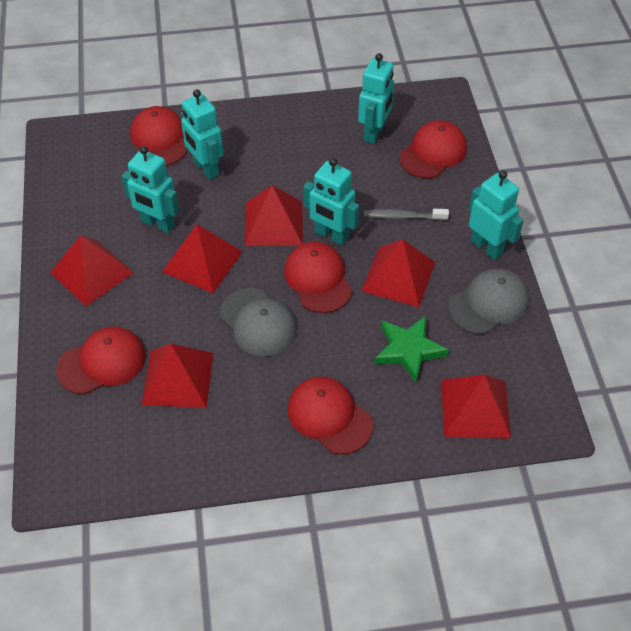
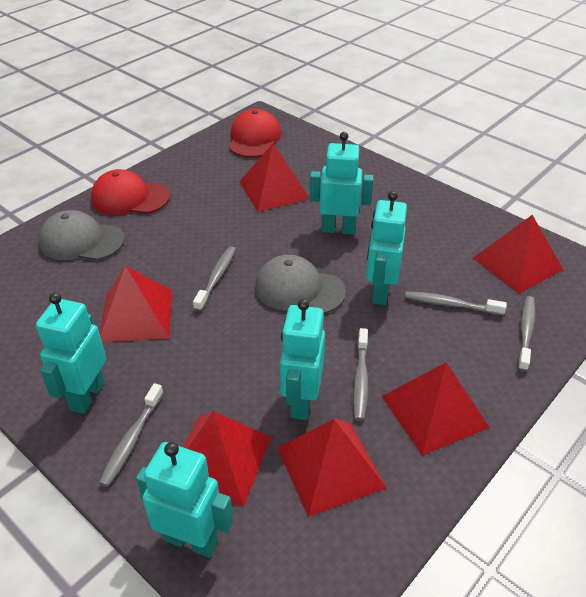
green star: 1 -> 0
grey toothbrush: 1 -> 5
red cap: 5 -> 2

